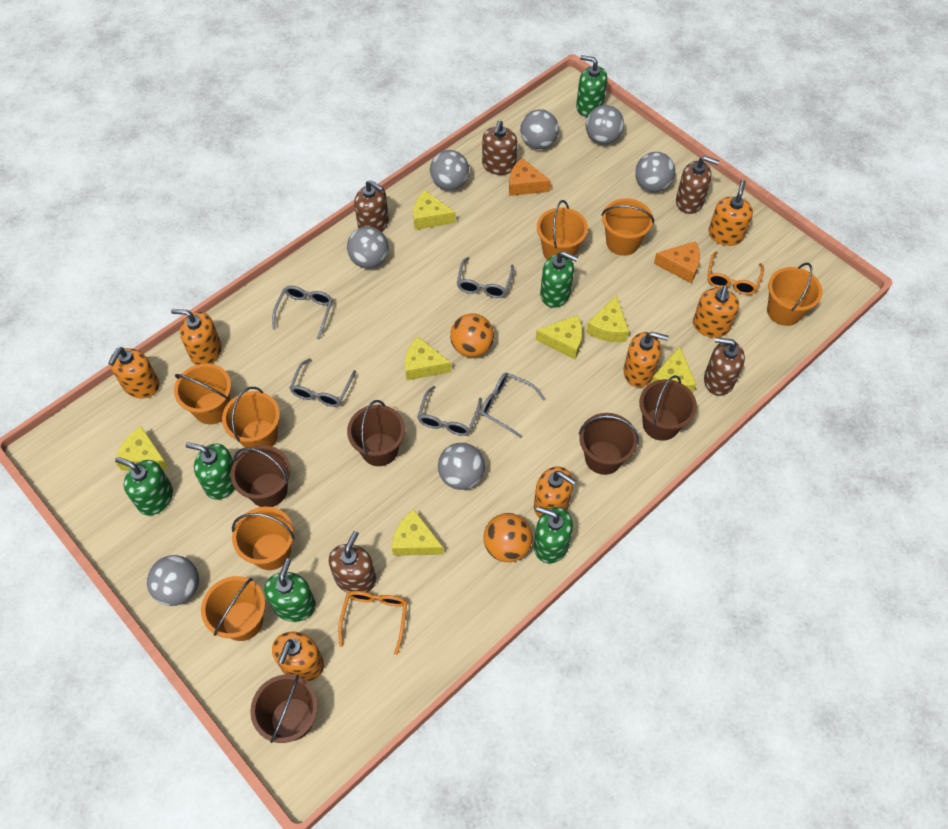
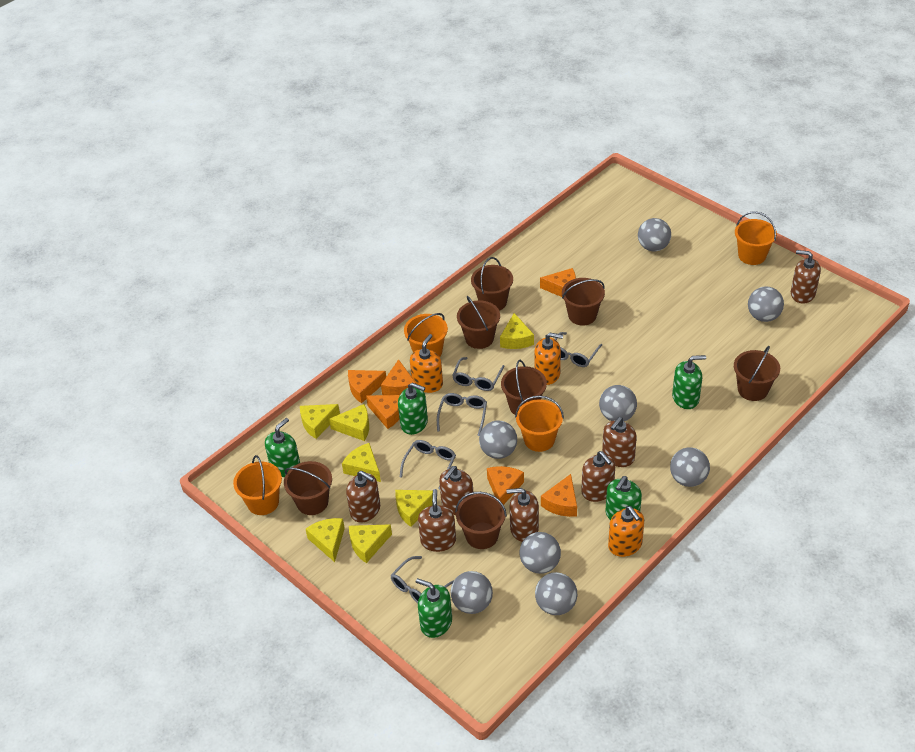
brown bucket: 5 -> 7
brown soap dispenser: 5 -> 7
green soap dispenser: 6 -> 5
grey ball: 7 -> 8
orange ball: 2 -> 0
orange bucket: 7 -> 4
orange cheese: 2 -> 6
orange glasses: 2 -> 0
orange soap dispenser: 7 -> 3

